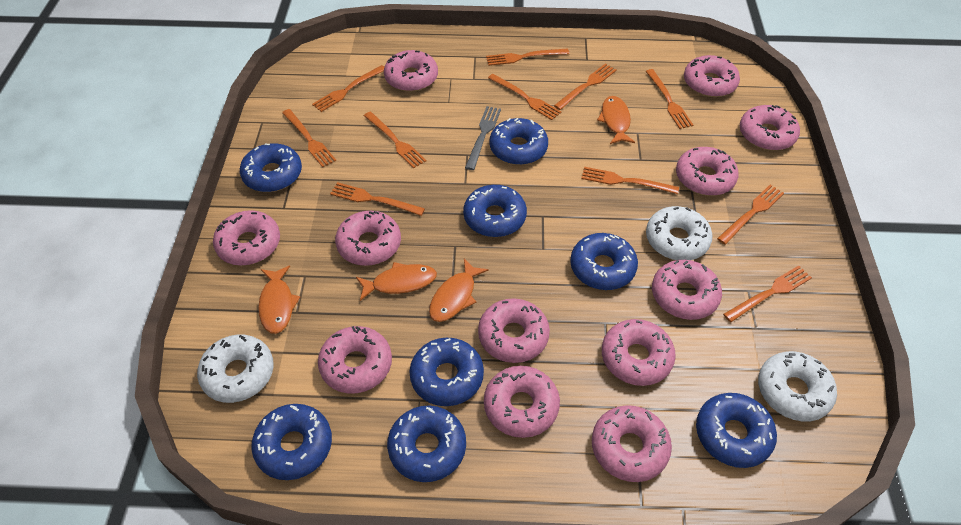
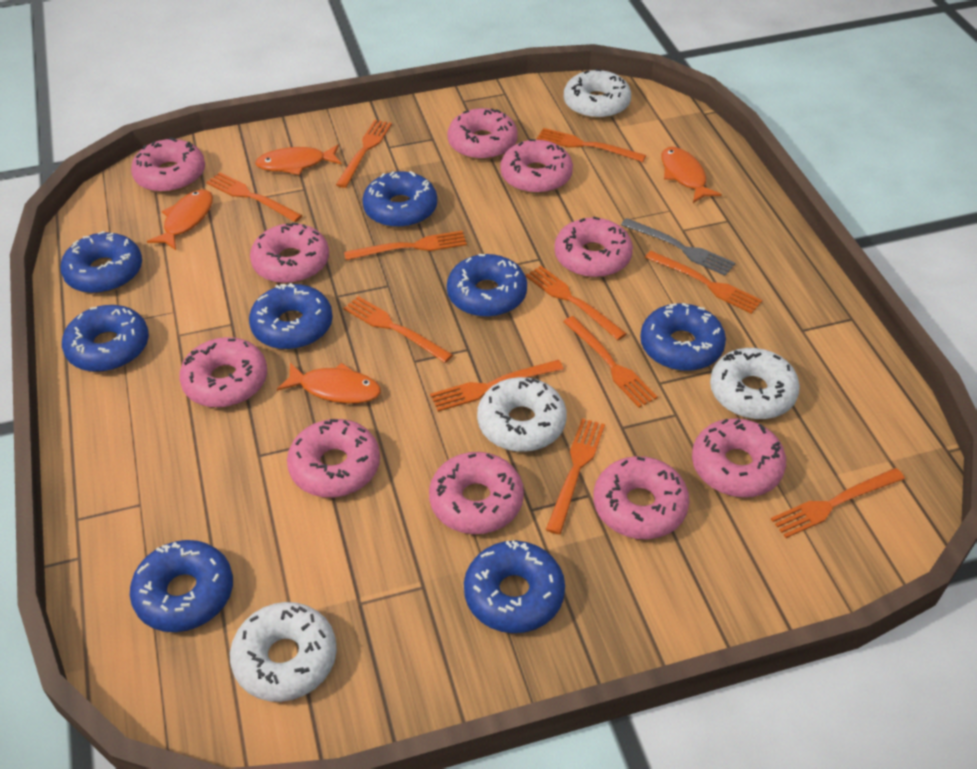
pink donut: 12 -> 10
white donut: 3 -> 4

